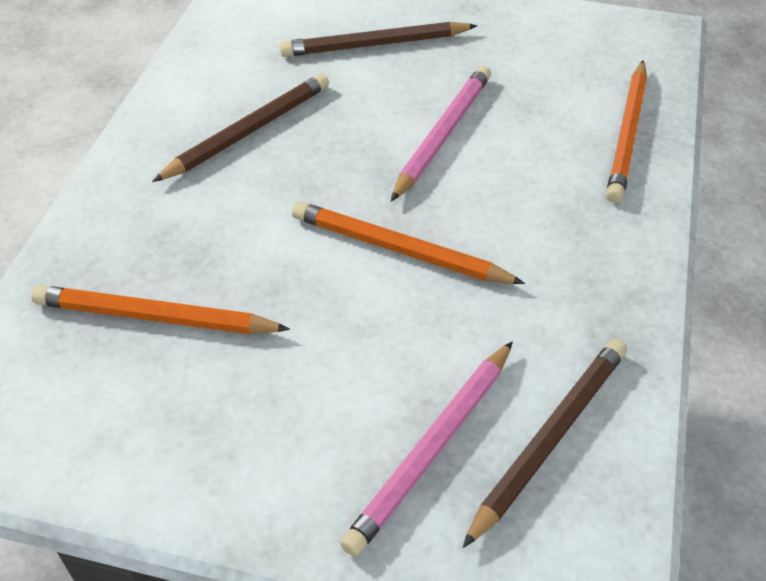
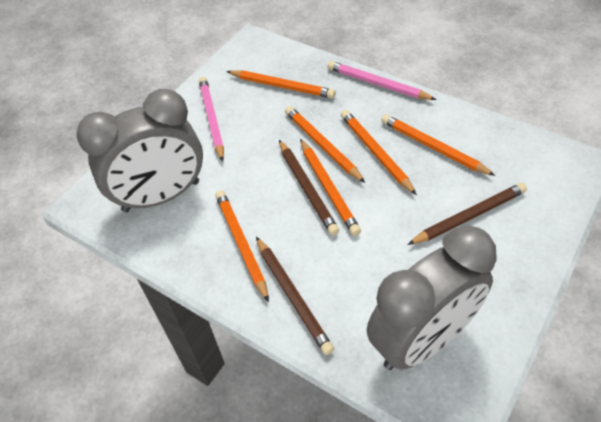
grey clock: 0 -> 2
orange pencil: 3 -> 6

